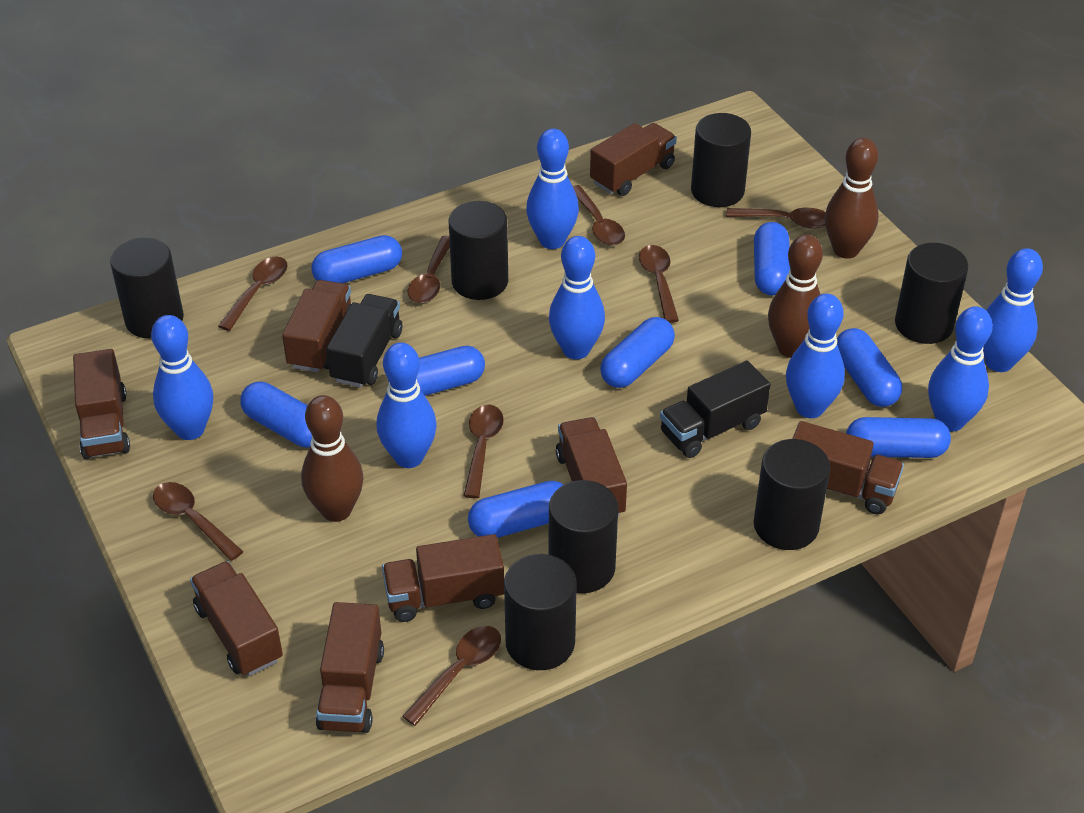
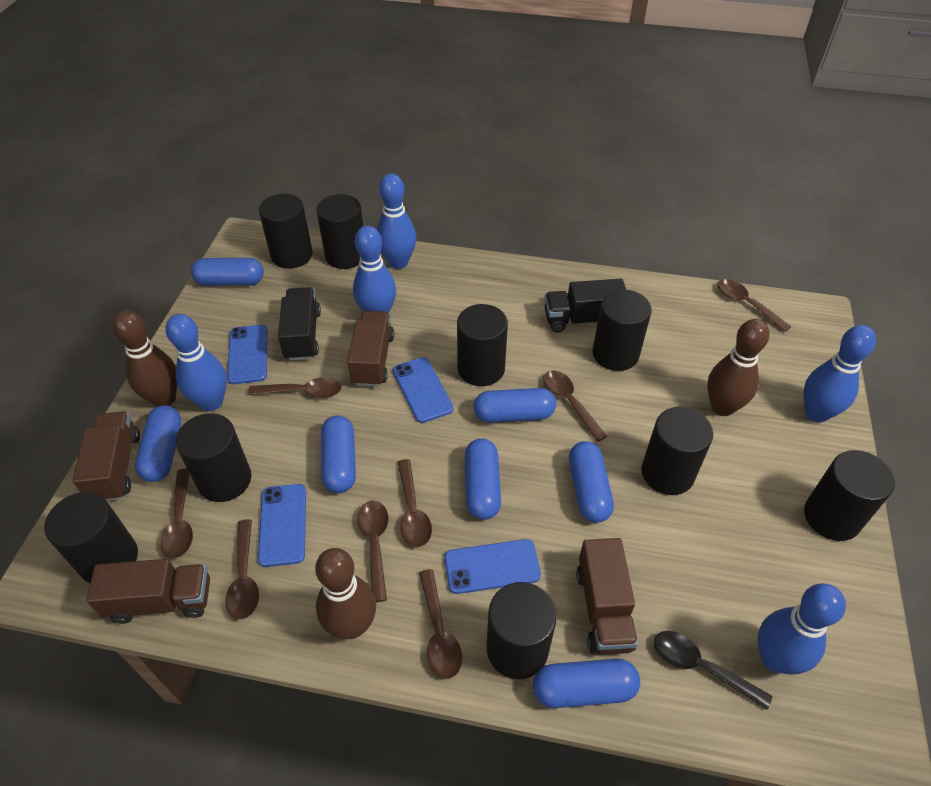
black cylinder: 7 -> 9
black spoon: 0 -> 1
blue bowling pin: 7 -> 5
blue capsule: 8 -> 7
blue phone: 0 -> 4
brown truck: 8 -> 4

